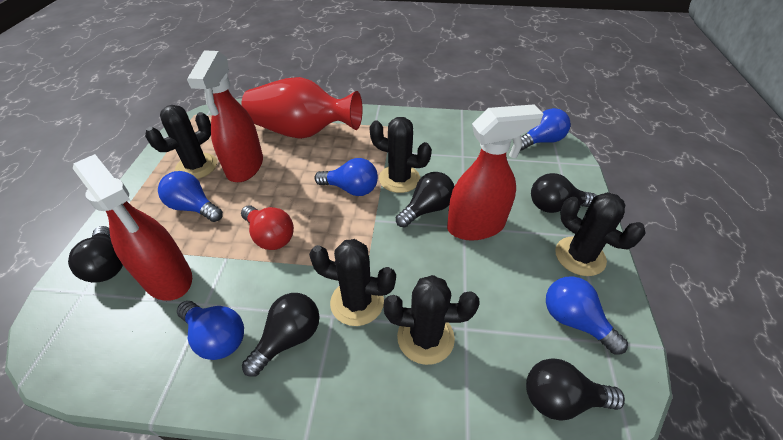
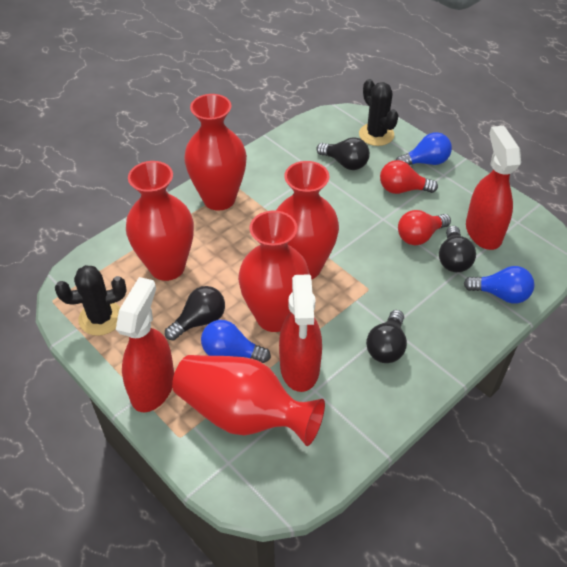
black cactus: 5 -> 2
black light bulb: 5 -> 4
blue light bulb: 5 -> 3
red light bulb: 1 -> 2
red vase: 1 -> 5

